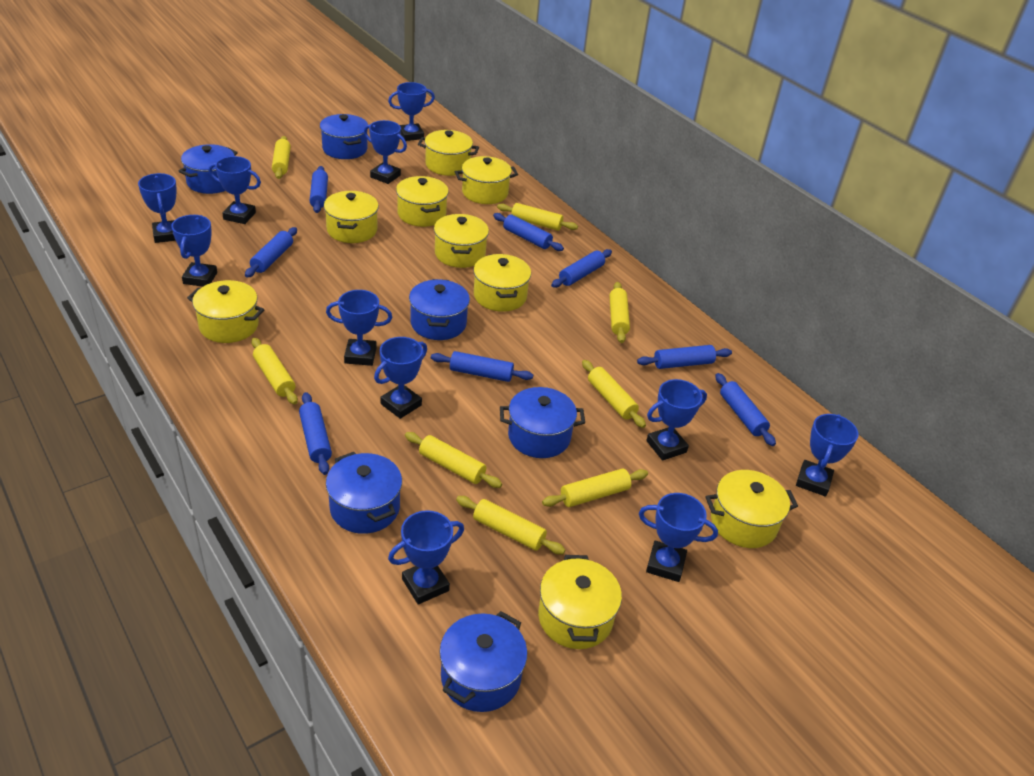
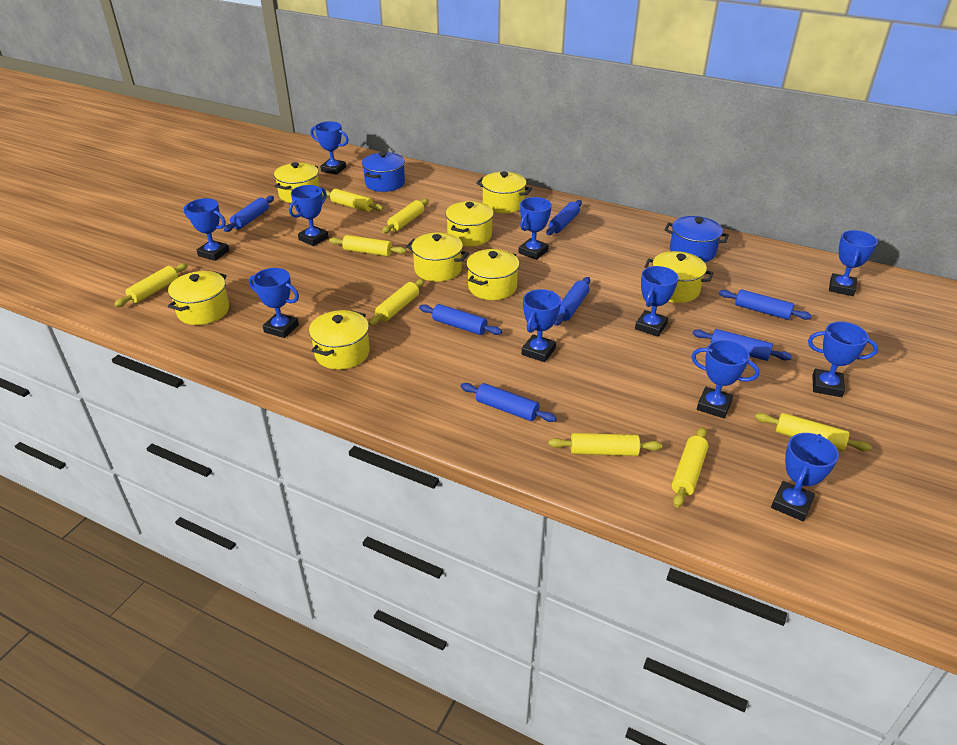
blue pot: 6 -> 2
blue rolling pin: 8 -> 7
yellow pot: 9 -> 8

